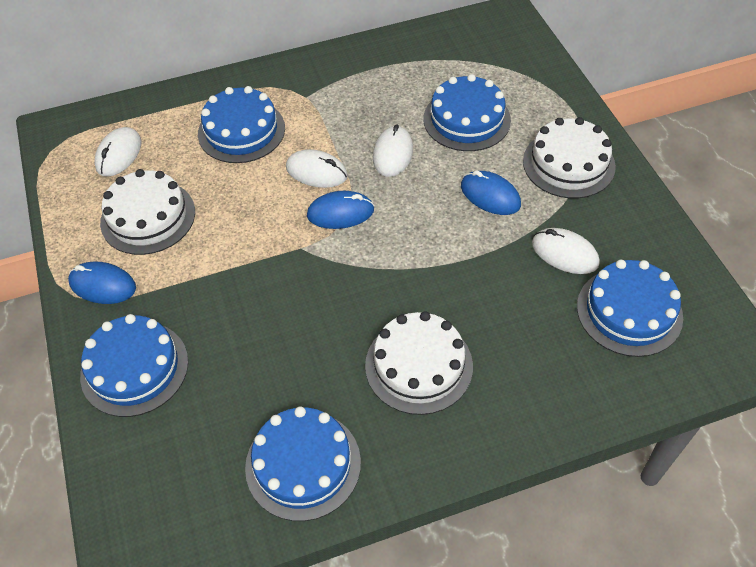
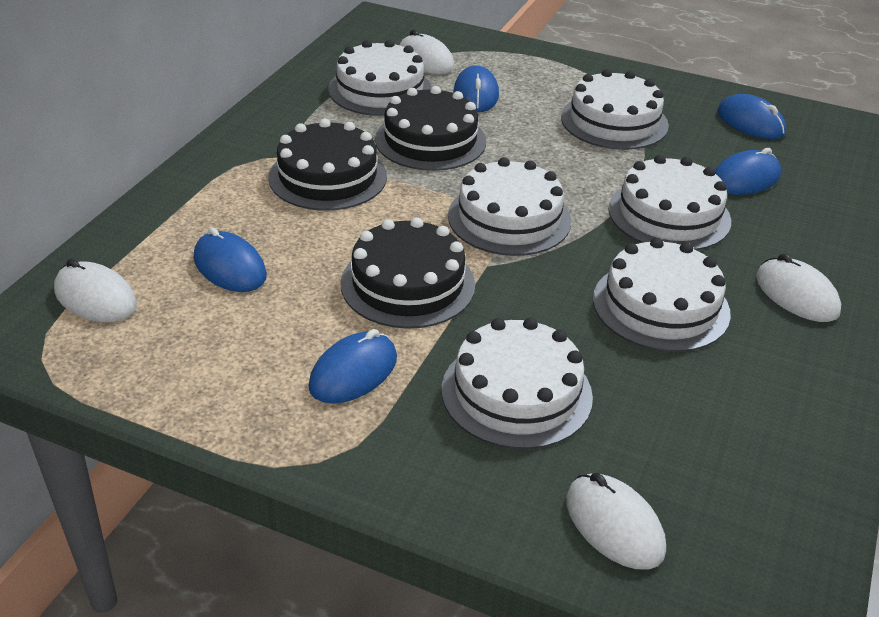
black cake: 0 -> 3
blue cake: 5 -> 0
blue mouse: 3 -> 5
white cake: 3 -> 6

